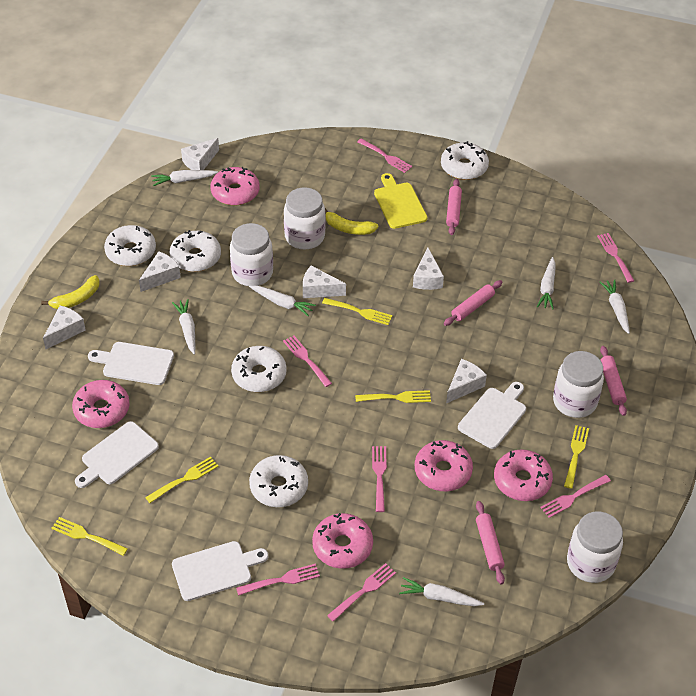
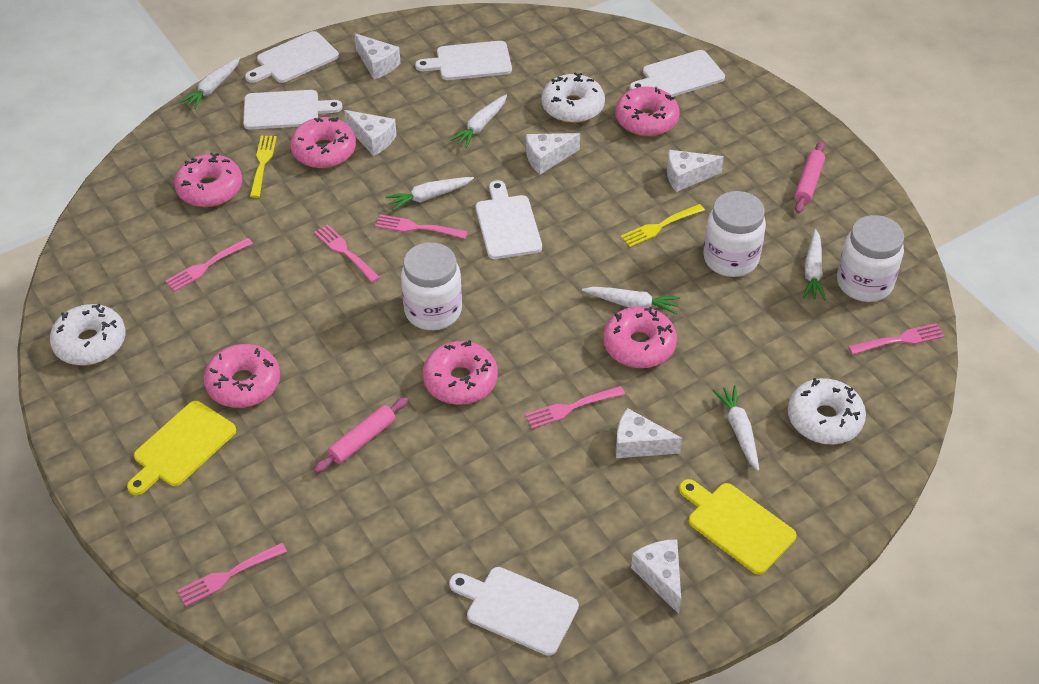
pink donut: 5 -> 6
pink fork: 7 -> 6
pink rolling pin: 4 -> 2
white cutting board: 4 -> 6
white donut: 5 -> 3
white jar: 4 -> 3
yellow banana: 2 -> 0
yellow cutting board: 1 -> 2
yellow fork: 5 -> 2

